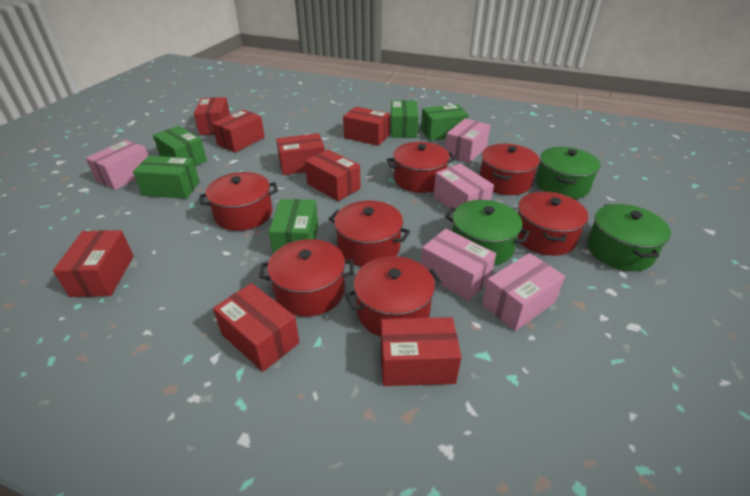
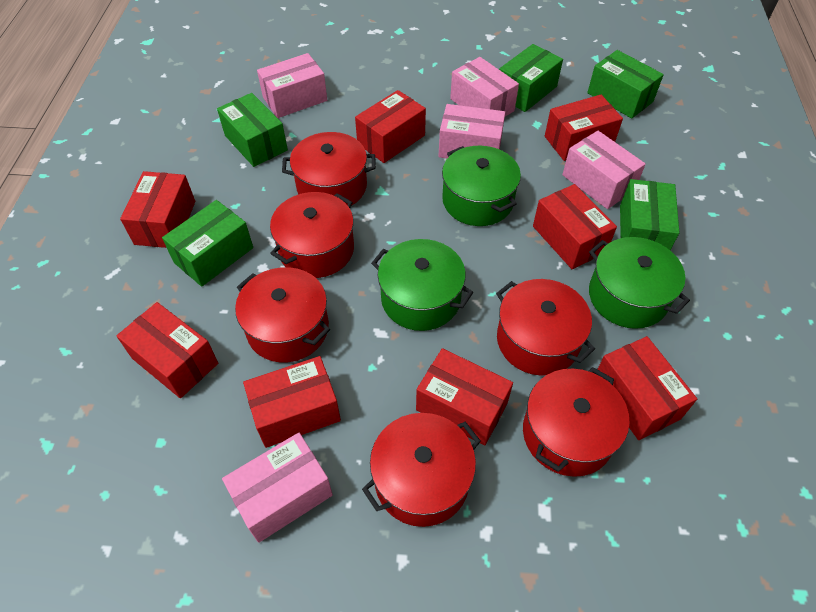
red pot: 7 -> 6

